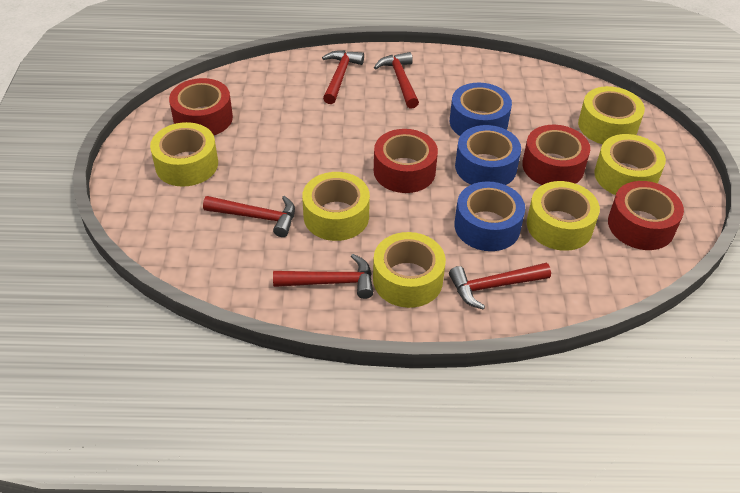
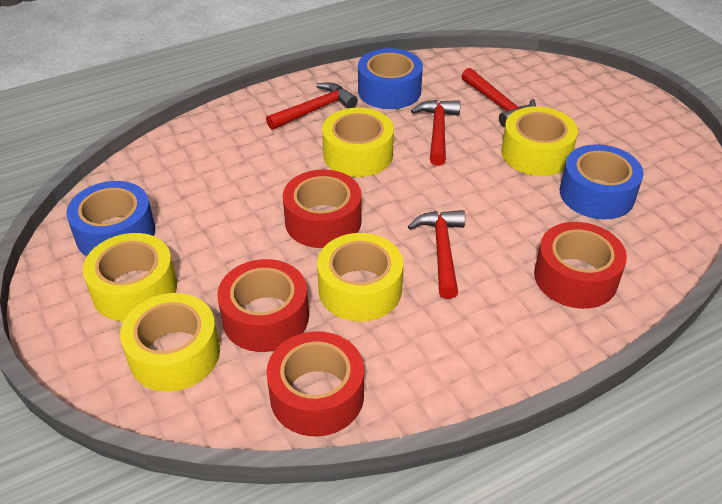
red hammer: 5 -> 4
yellow tape: 6 -> 5

